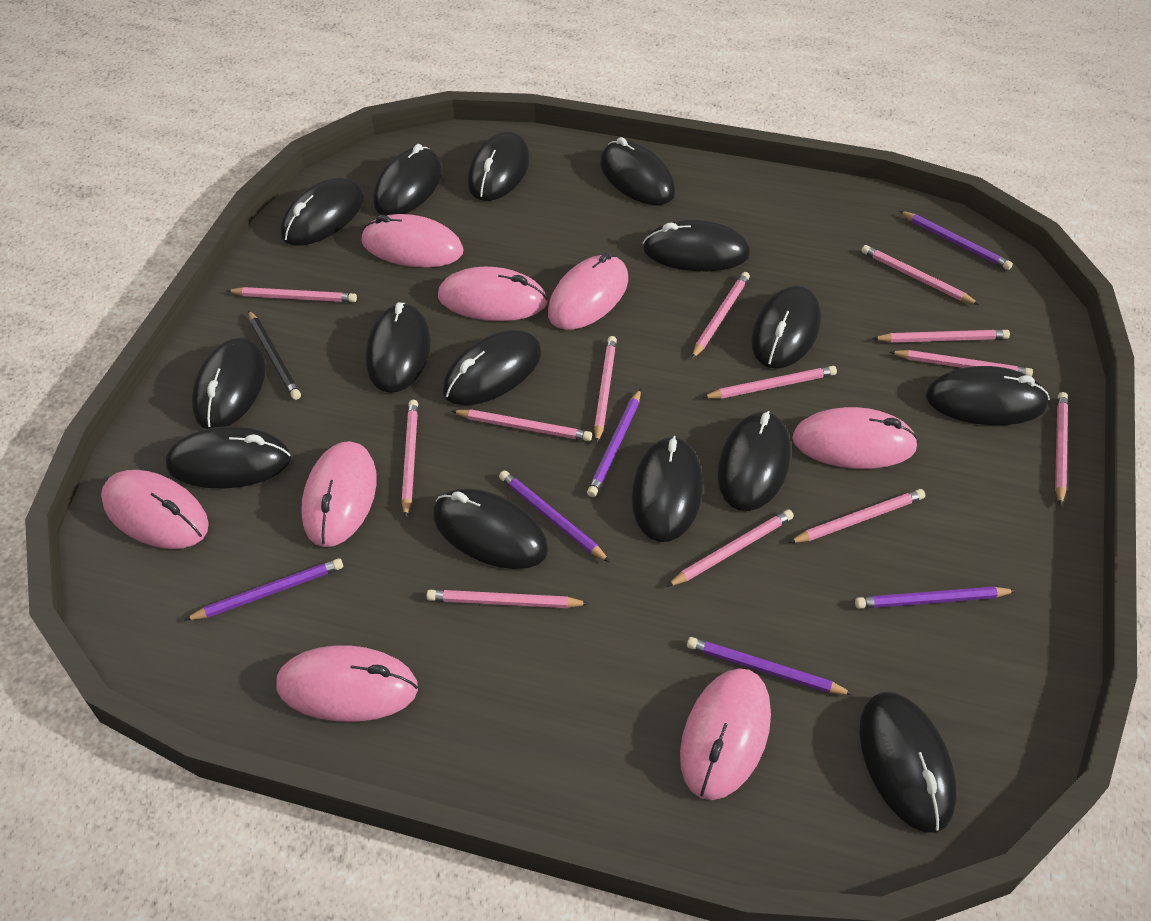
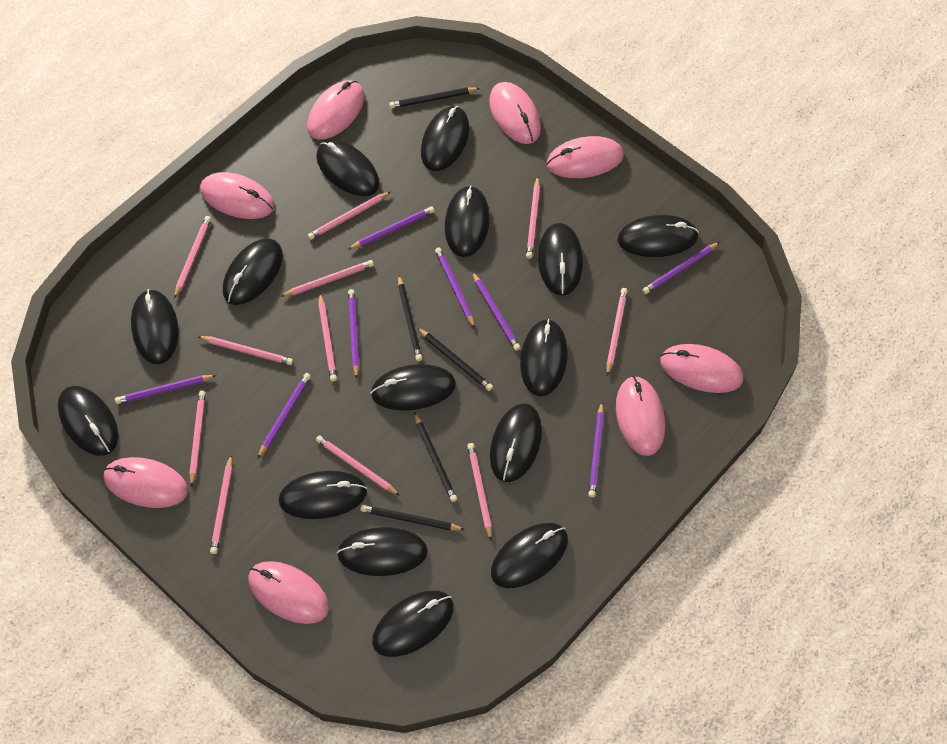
black pencil: 1 -> 5
pink pencil: 13 -> 11
purple pencil: 6 -> 8

